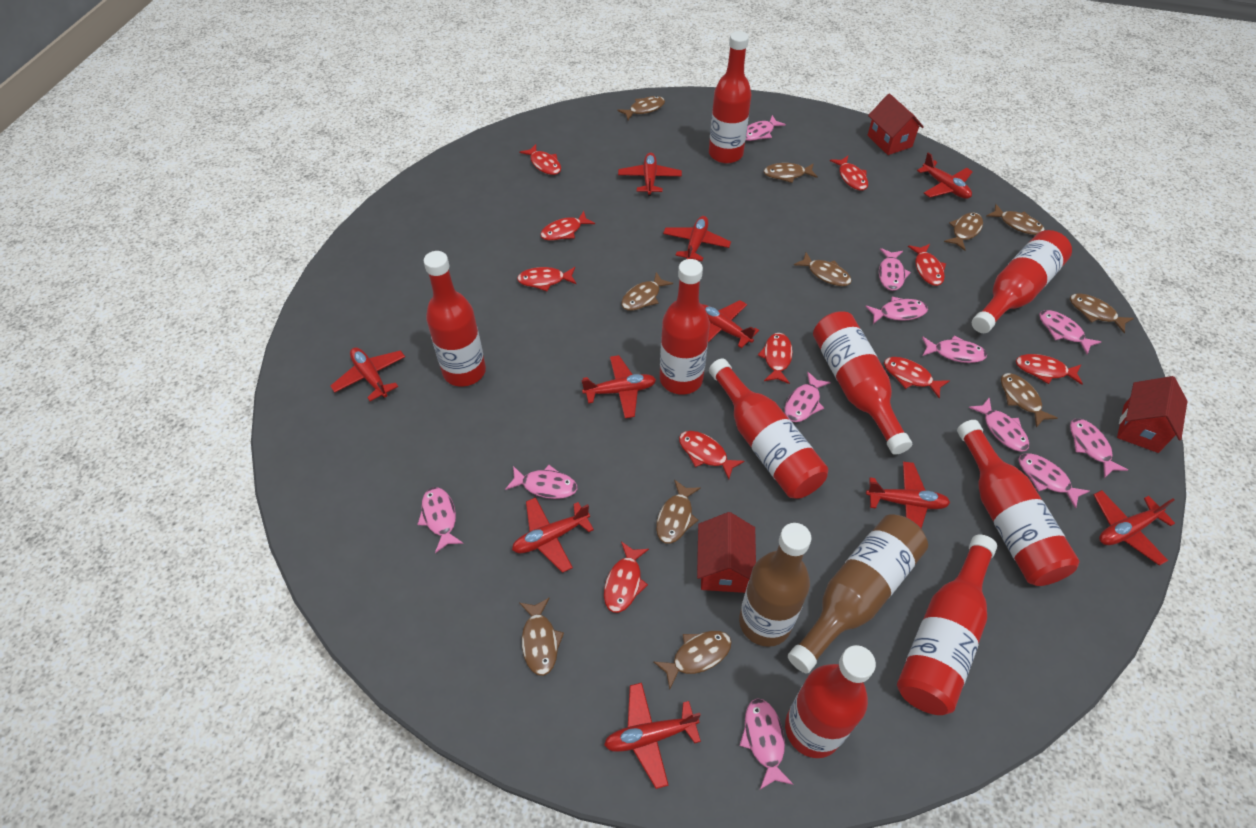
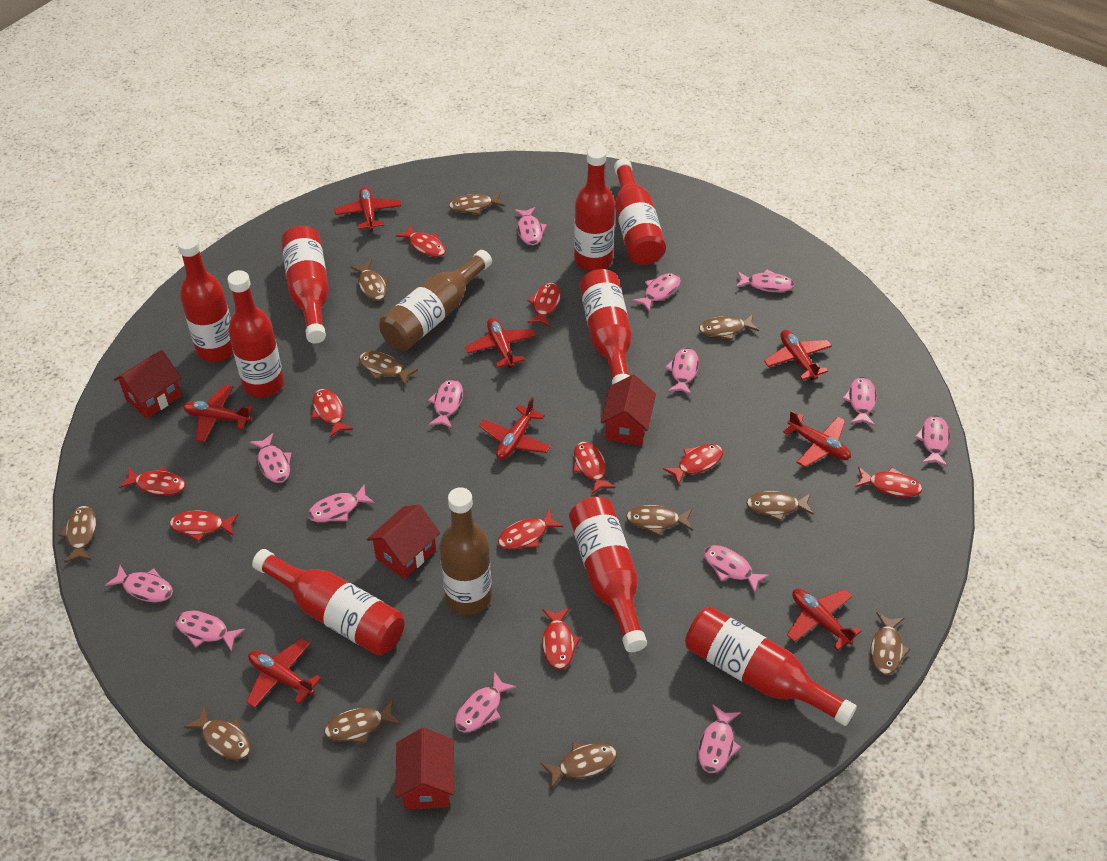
pink fish: 12 -> 14
red house: 3 -> 4
red plane: 10 -> 8

